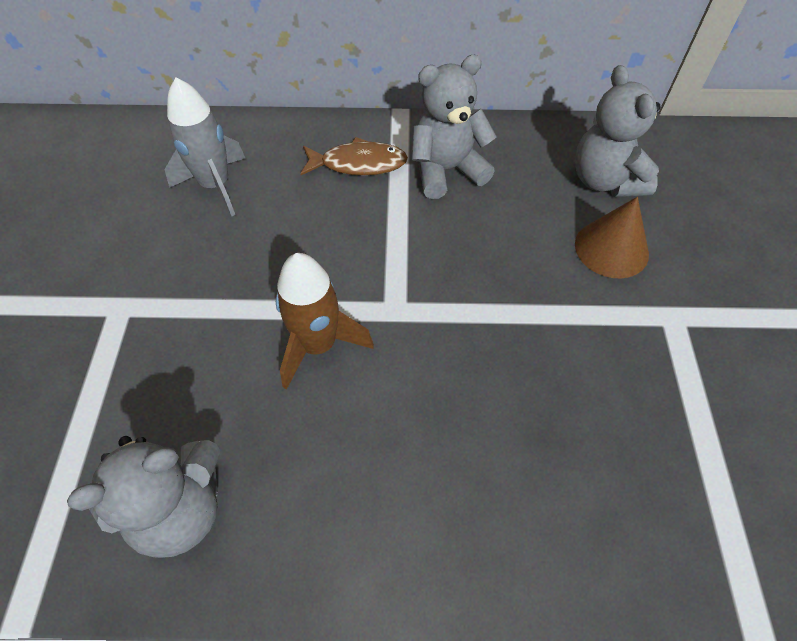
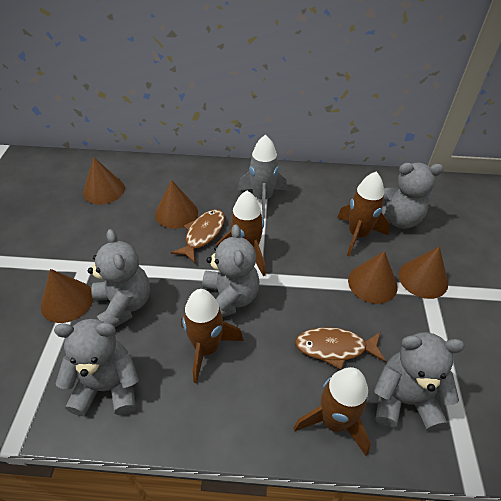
brown cone: 1 -> 5
brown fish: 1 -> 2
brown rocket: 1 -> 4
grey teddy bear: 3 -> 5

